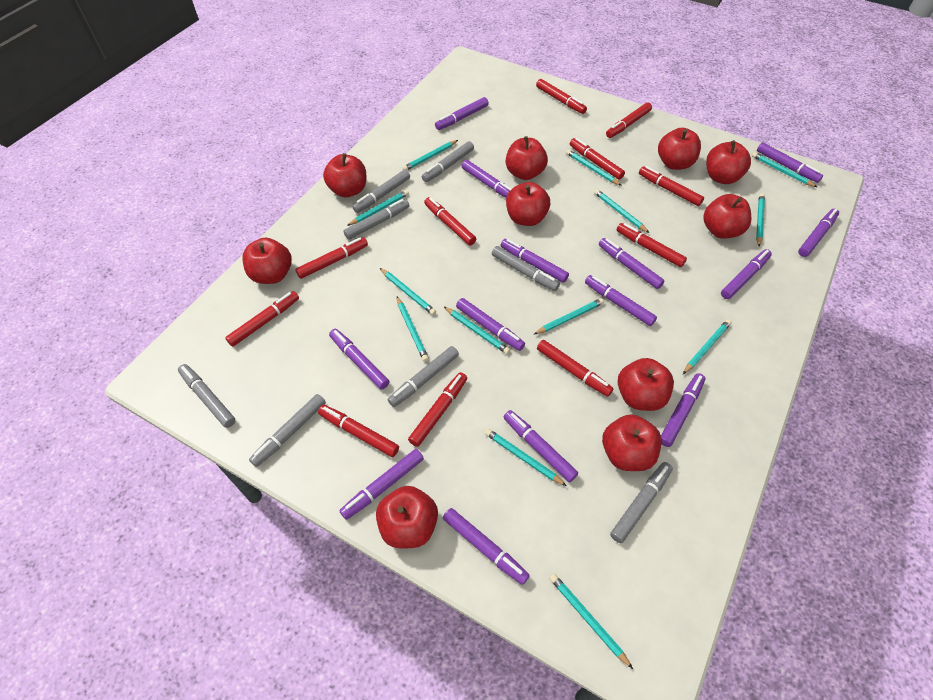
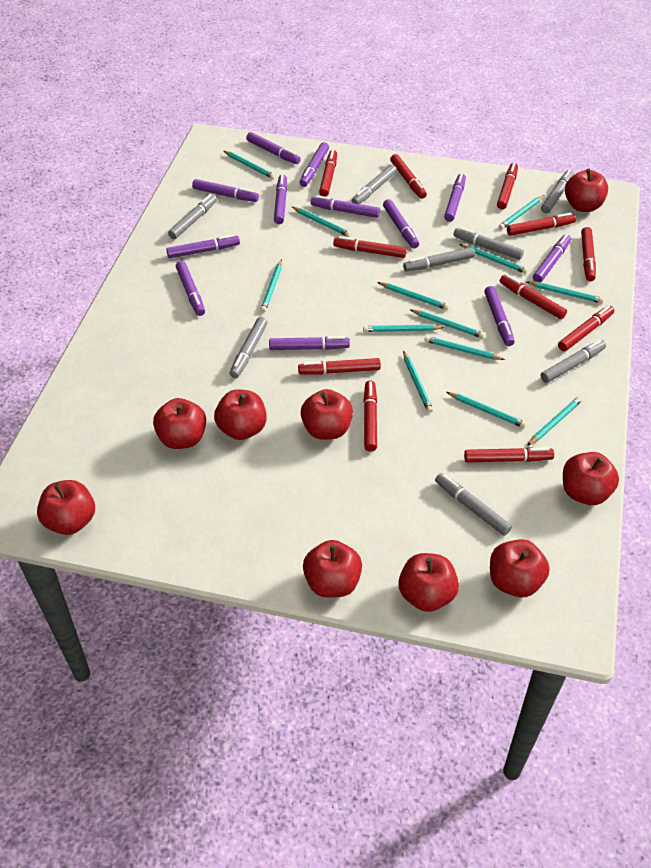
purple marker: 14 -> 12
red apple: 10 -> 9

